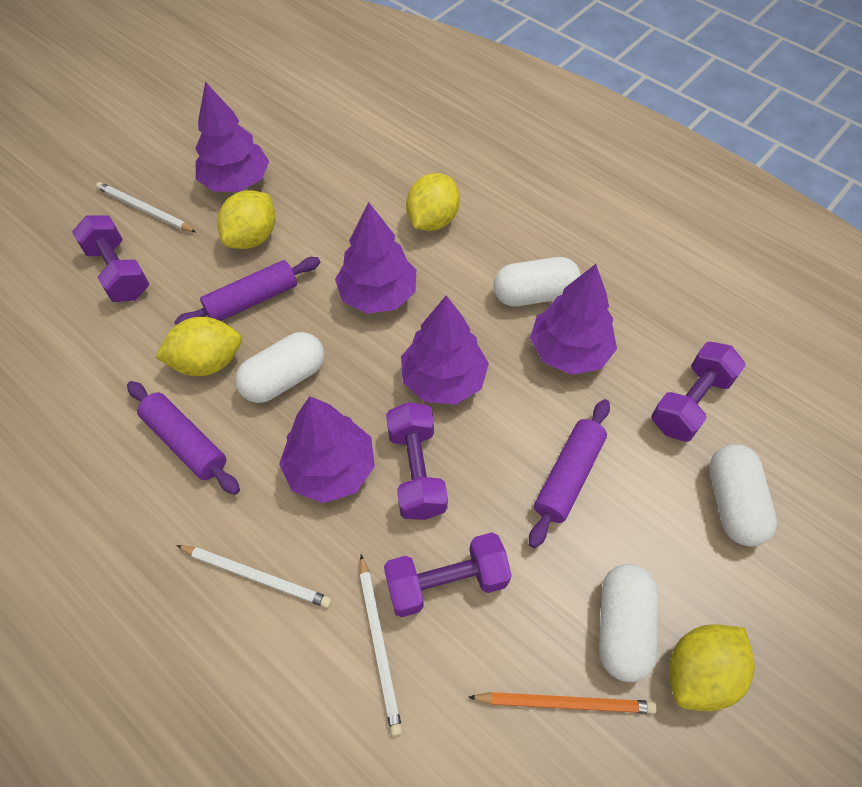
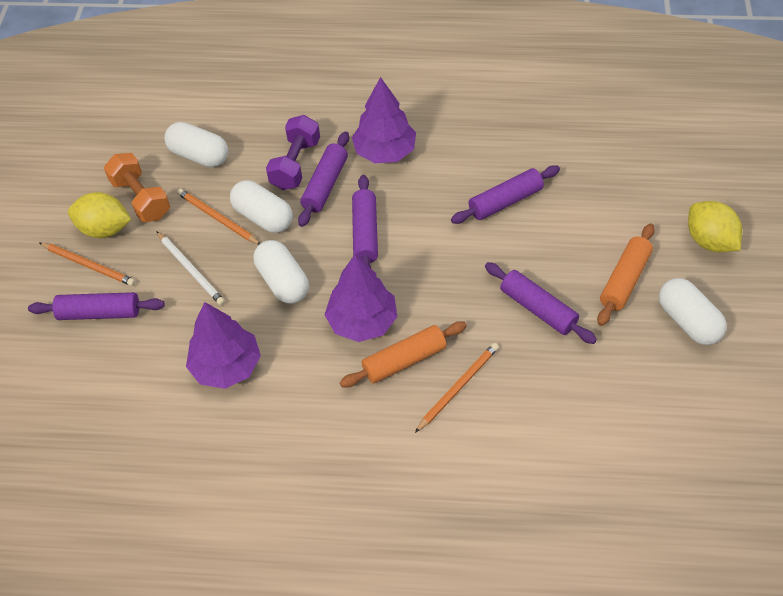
orange dumbbell: 0 -> 1
orange pencil: 1 -> 3
orange rolling pin: 0 -> 2
purple dumbbell: 4 -> 1
purple rolling pin: 3 -> 5
purple tree: 5 -> 3
white pencil: 3 -> 1
yellow lemon: 4 -> 2

